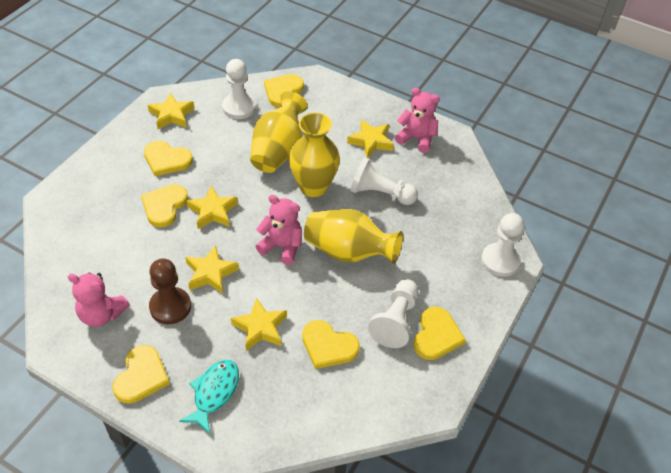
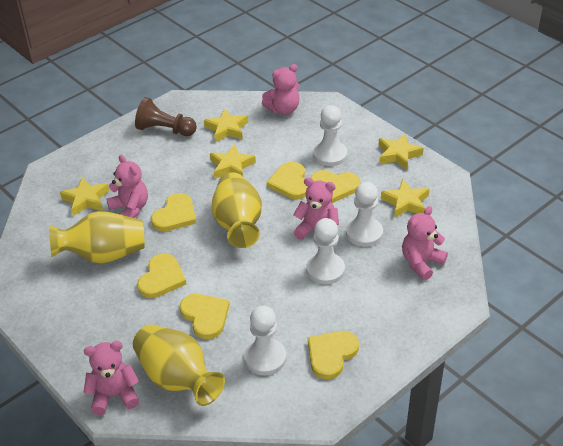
pink teddy bear: 3 -> 5
turquoise fish: 1 -> 0

